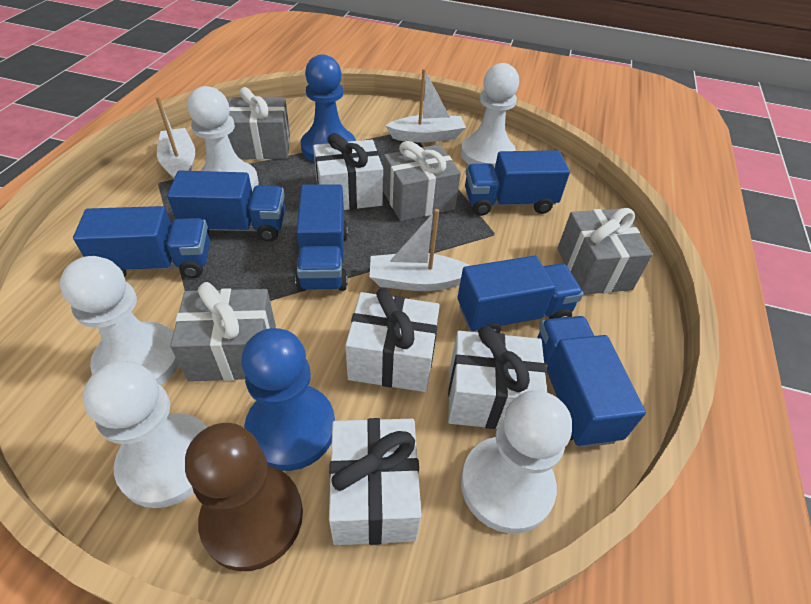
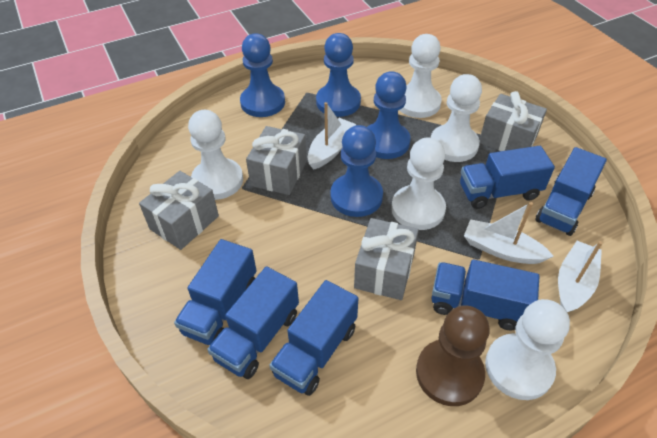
blue pawn: 2 -> 4
white gift: 4 -> 0

